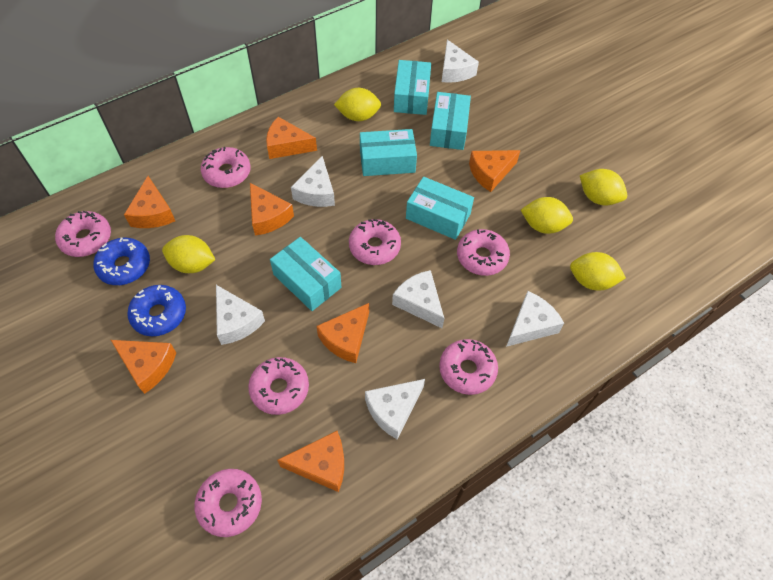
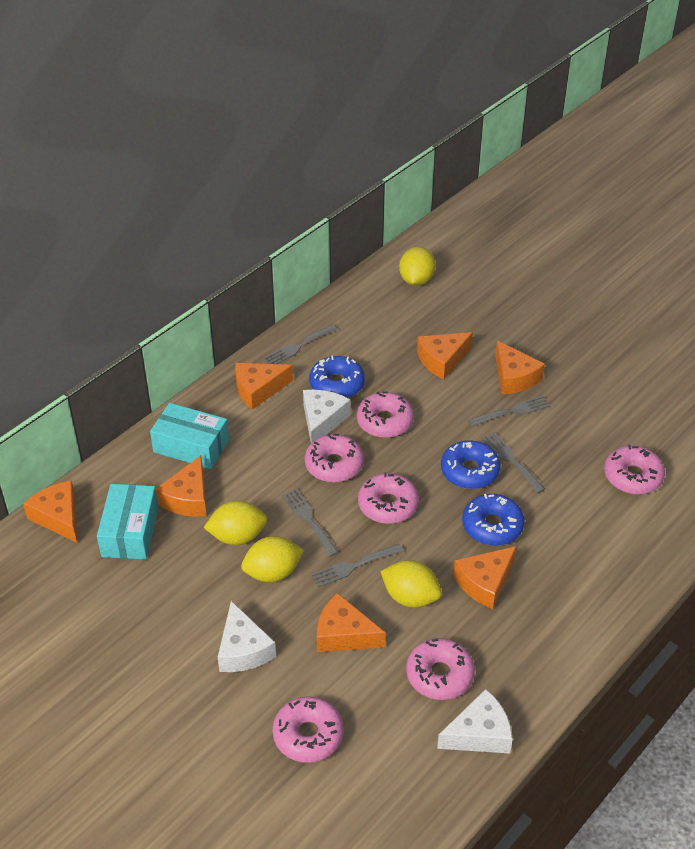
blue donut: 2 -> 3
grey fork: 0 -> 5
pink donut: 7 -> 6
turquoise box: 5 -> 2
white cheese: 6 -> 3
yellow lemon: 5 -> 4

